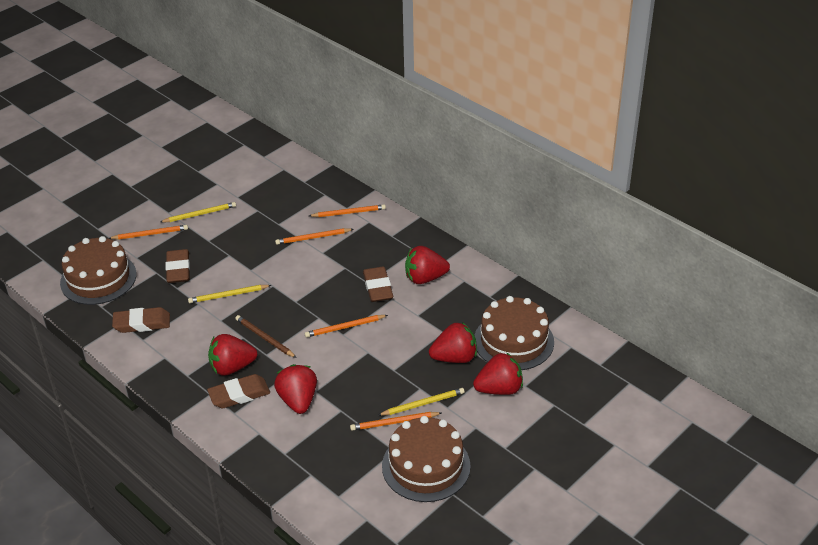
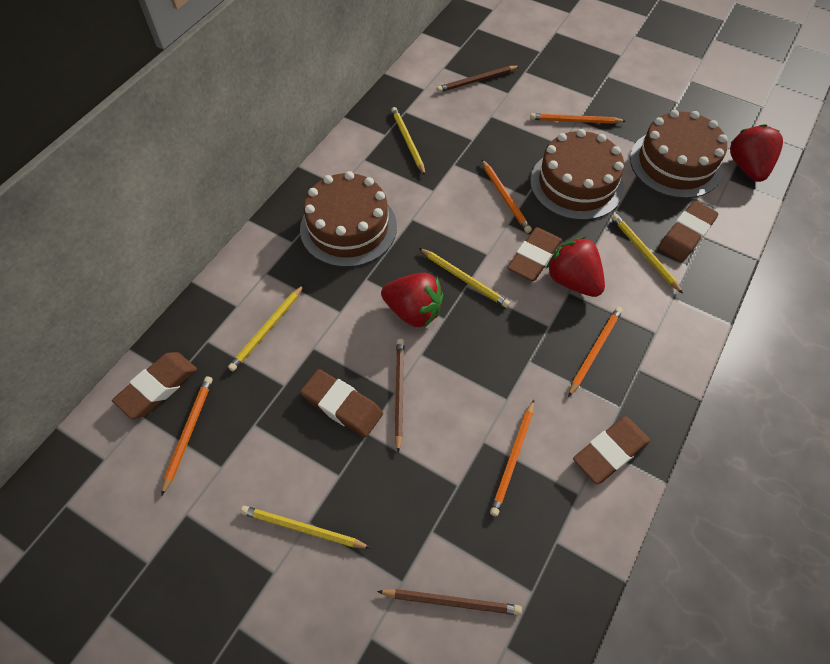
brown eraser: 4 -> 5
brown pencil: 1 -> 3
red strawberry: 5 -> 3
yellow pencil: 3 -> 5

